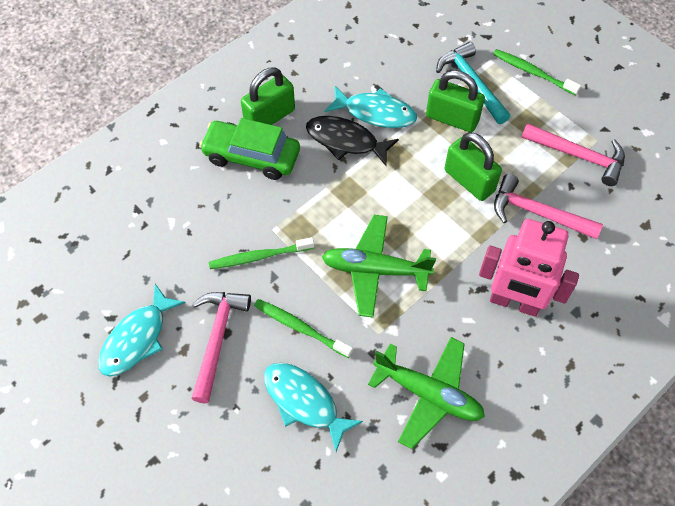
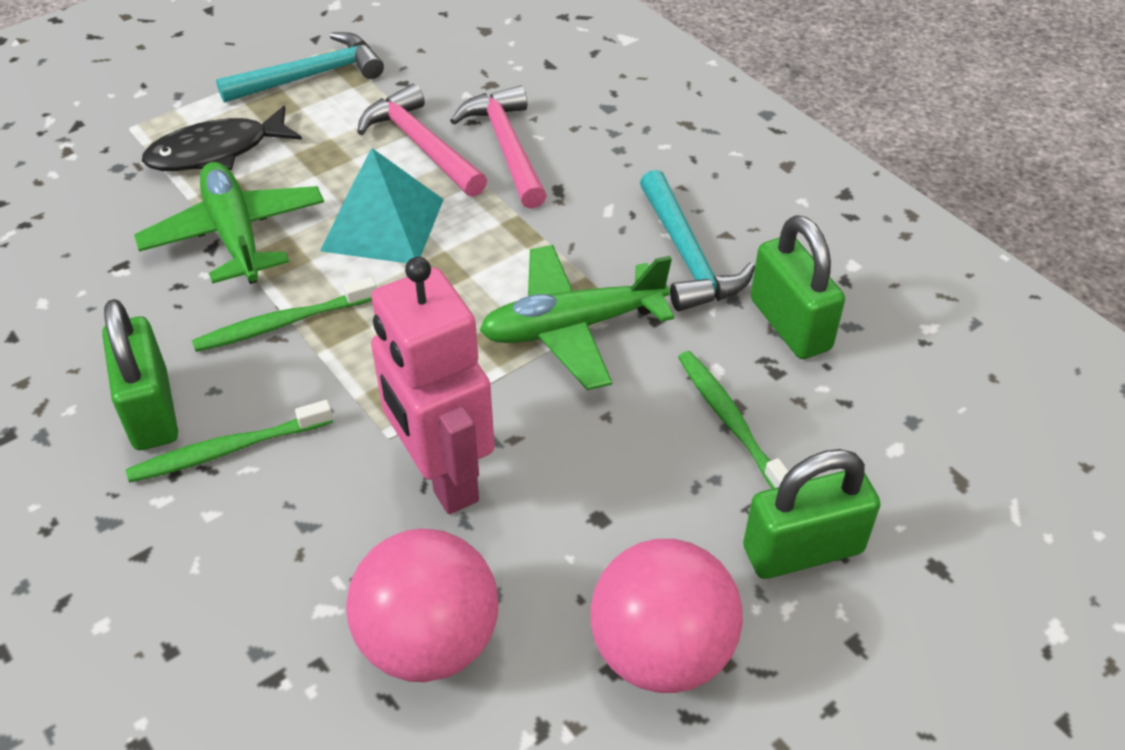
green car: 1 -> 0
pink ball: 0 -> 2
pink hammer: 3 -> 2
turquoise fish: 3 -> 0
turquoise hammer: 1 -> 2
turquoise pyramid: 0 -> 1

